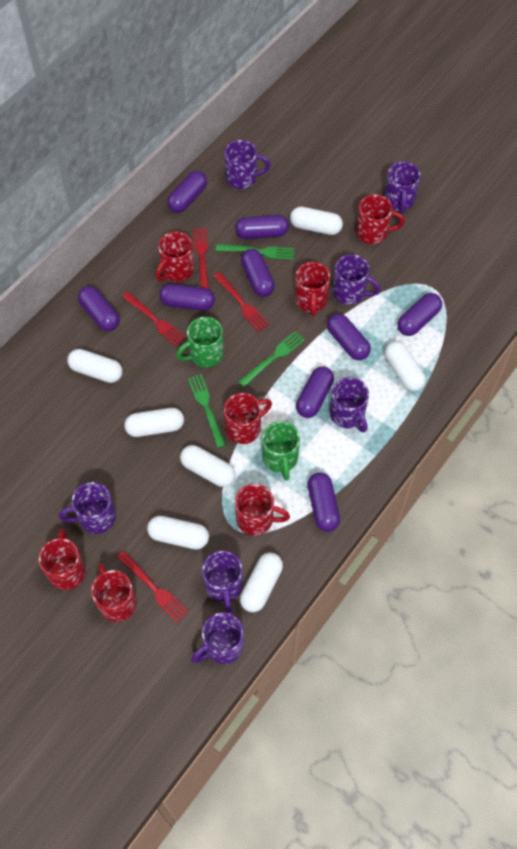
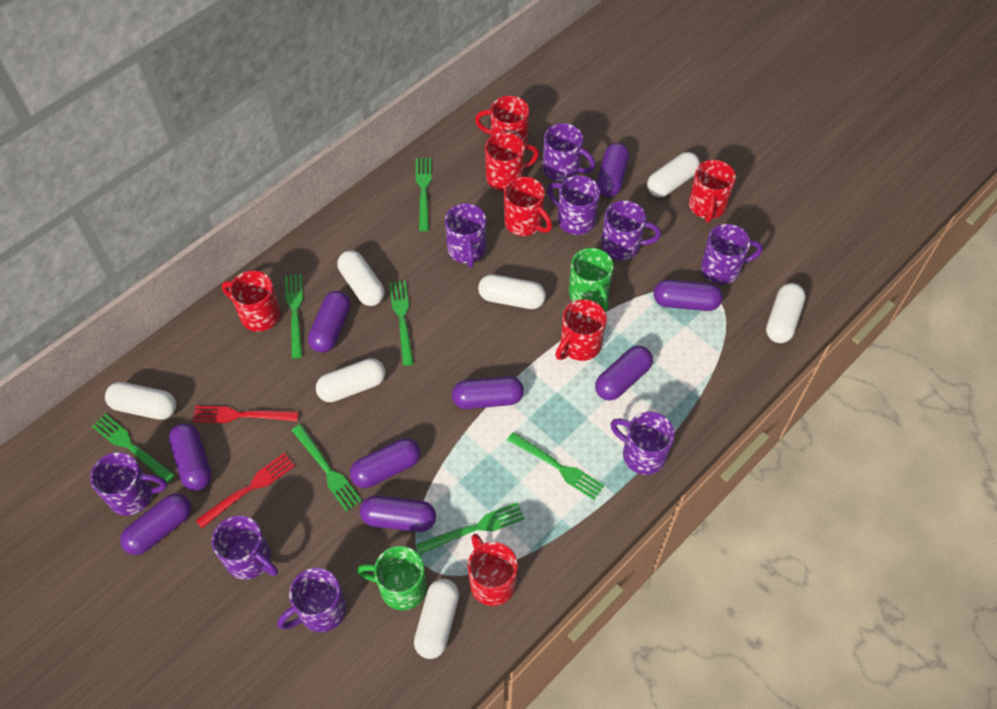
green fork: 3 -> 7
purple mug: 7 -> 9
red fork: 4 -> 2

